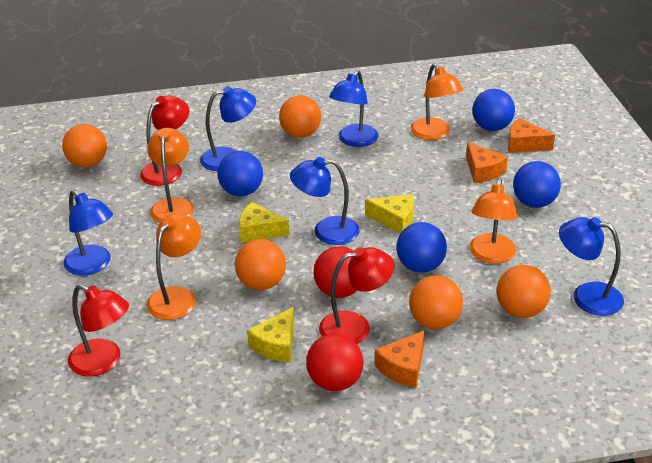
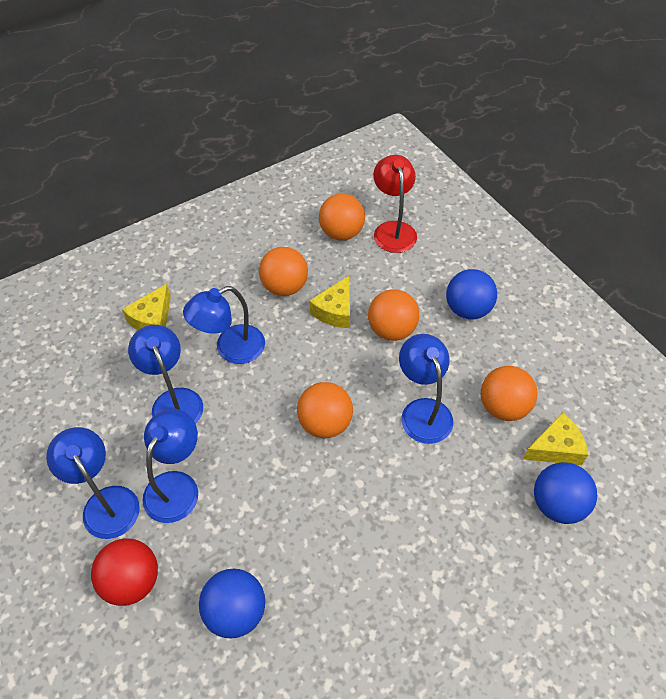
blue ball: 4 -> 3
orange cheese: 3 -> 0
orange lamp: 4 -> 0
red ball: 2 -> 1
red lamp: 3 -> 1

